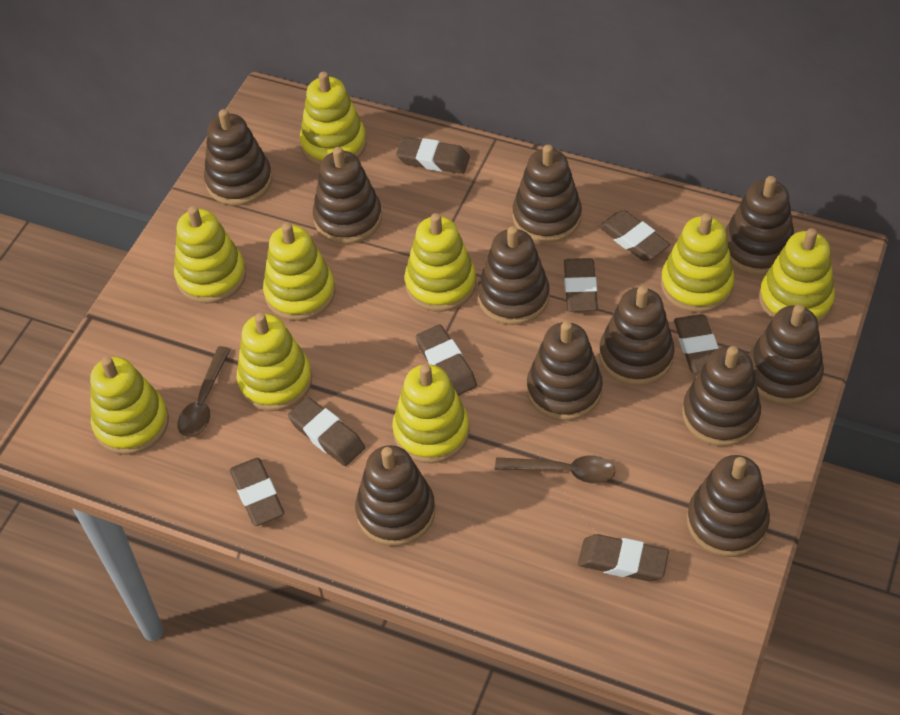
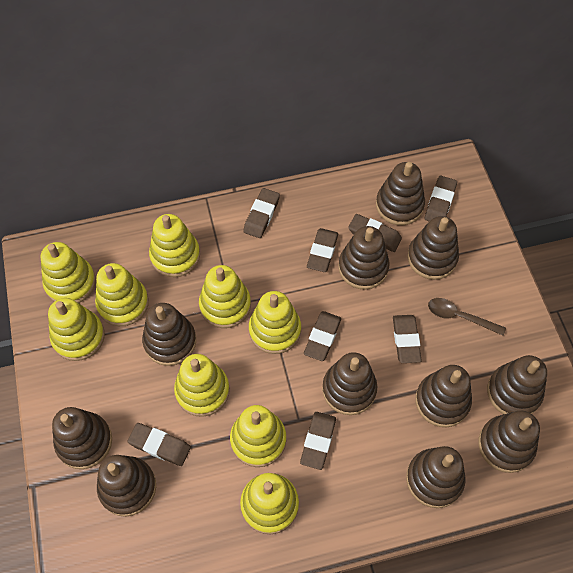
brown spoon: 2 -> 1

